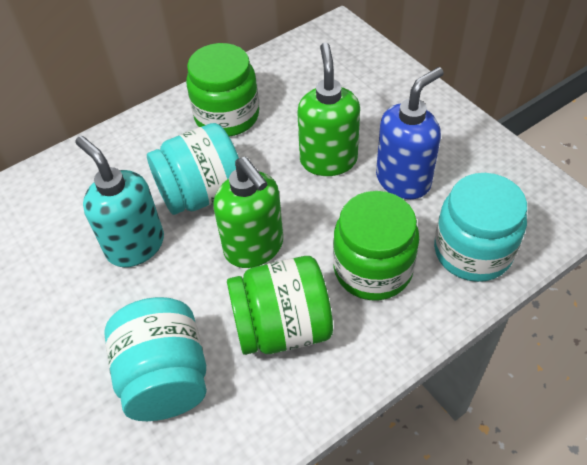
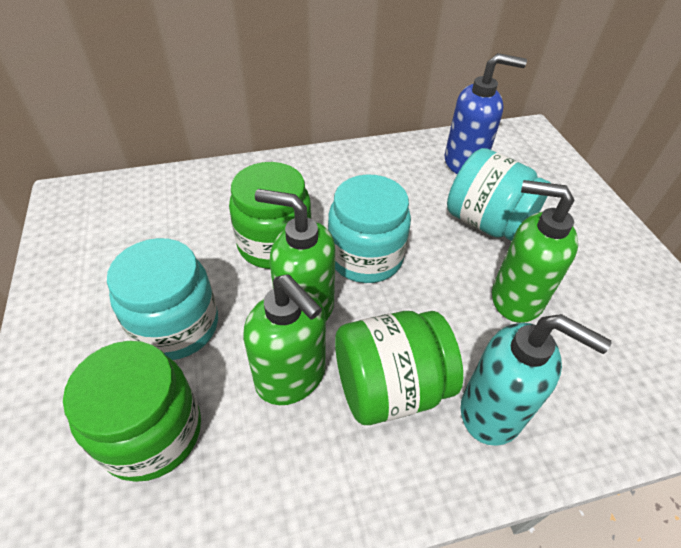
green soap dispenser: 2 -> 3

